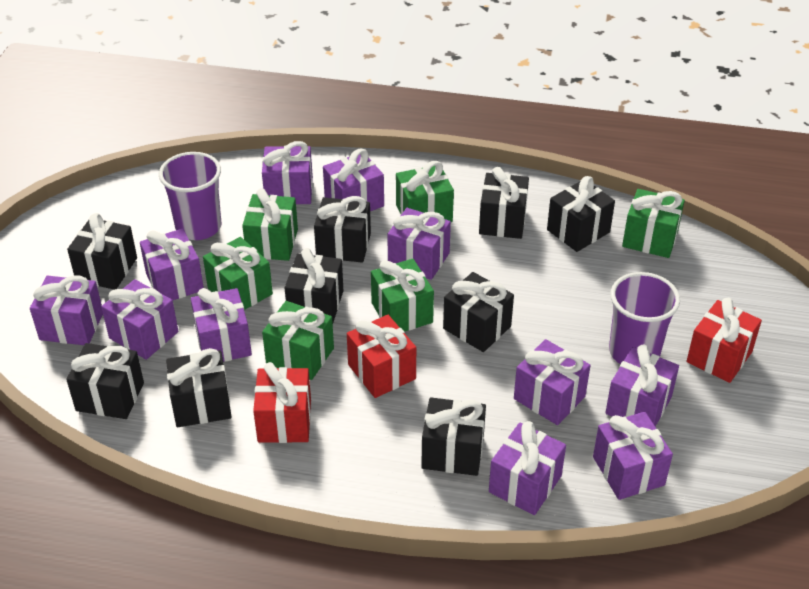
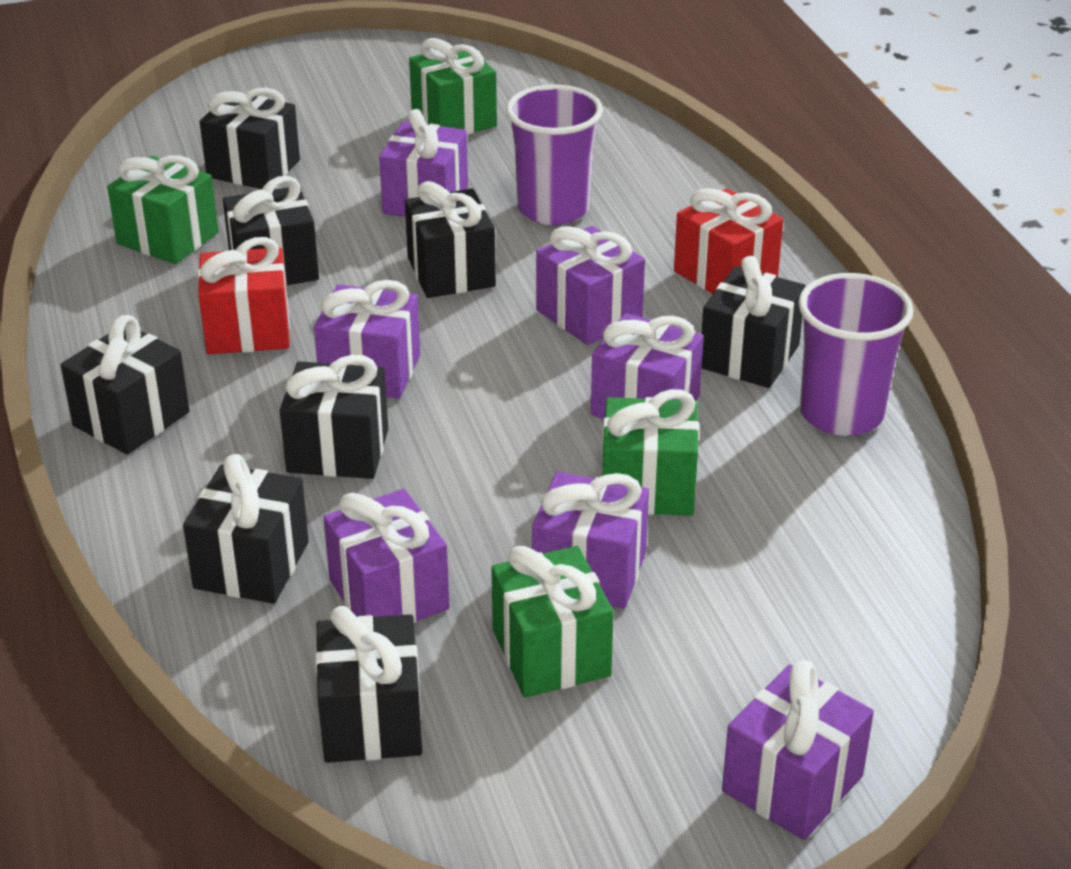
black gift: 9 -> 8
green gift: 6 -> 4
purple gift: 11 -> 7
red gift: 3 -> 2

